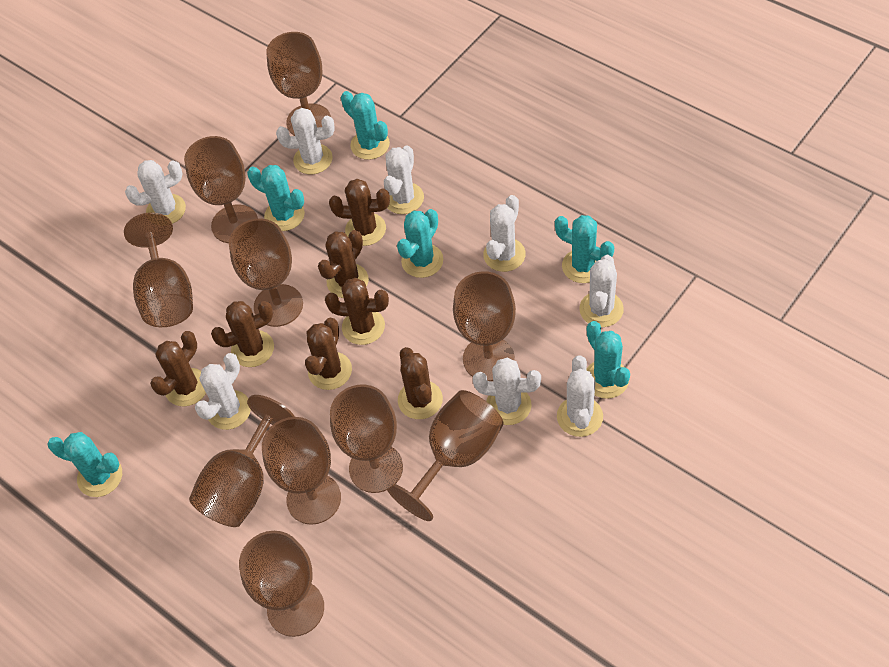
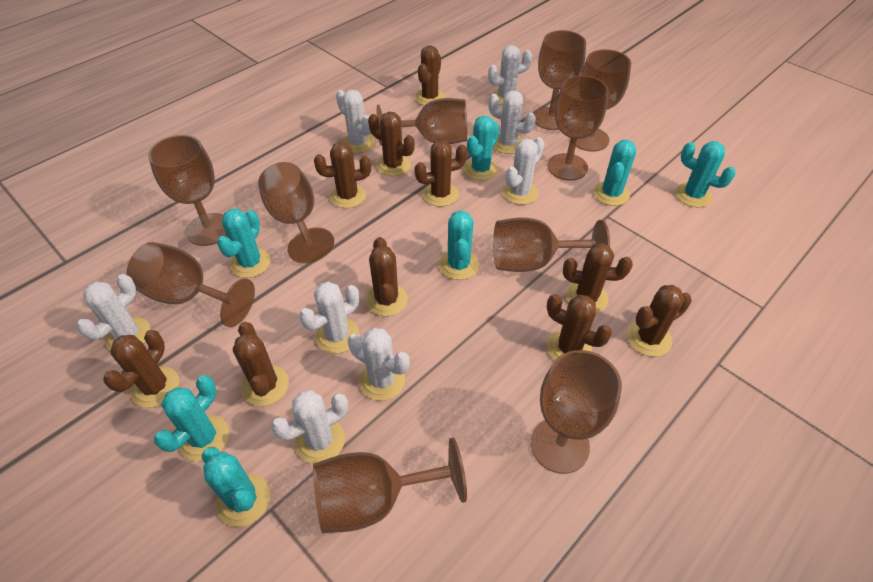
brown cactus: 7 -> 10
turquoise cactus: 6 -> 7

